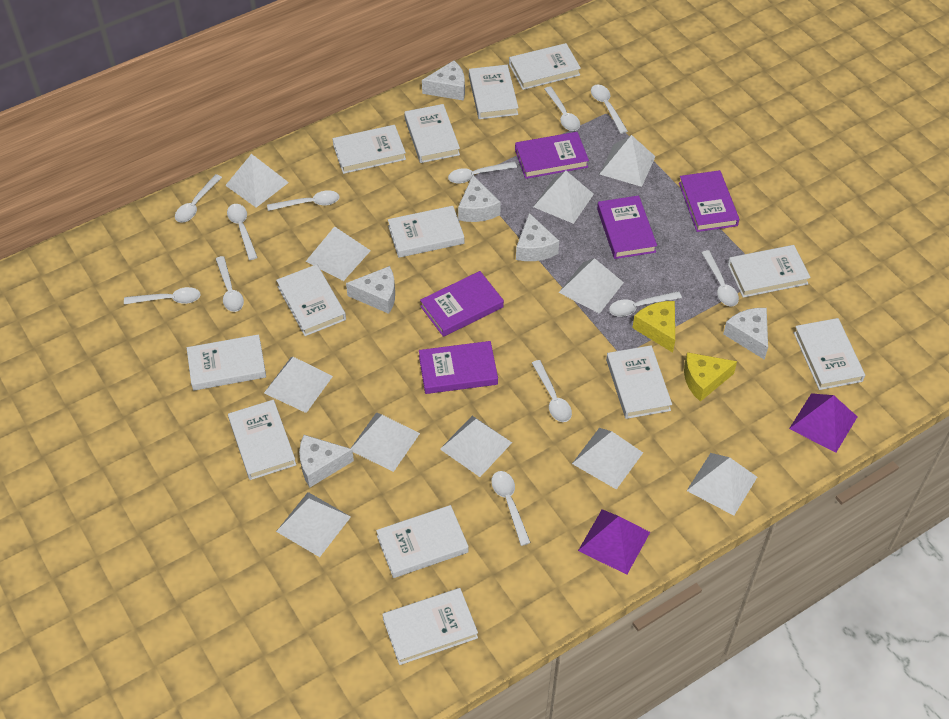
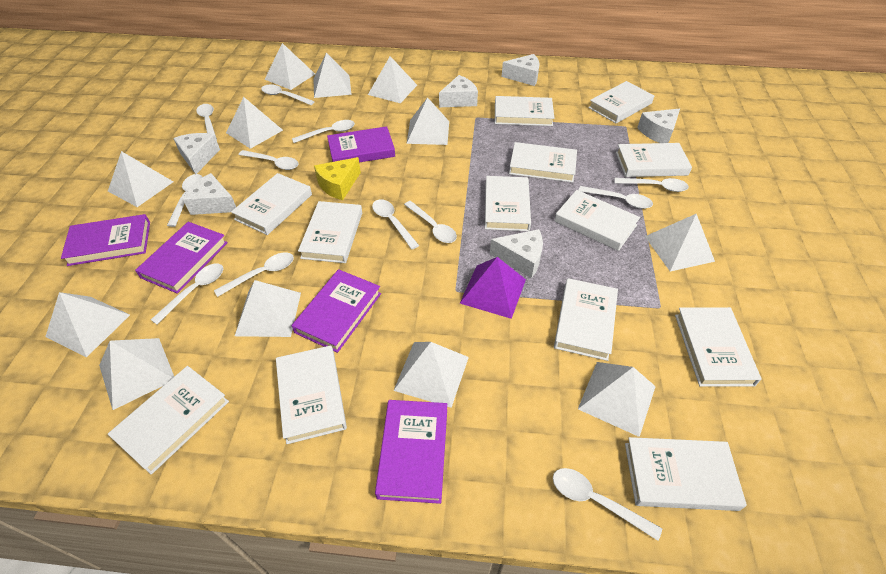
purple pyramid: 2 -> 1
white pyramid: 11 -> 12
yellow cheese: 2 -> 1

